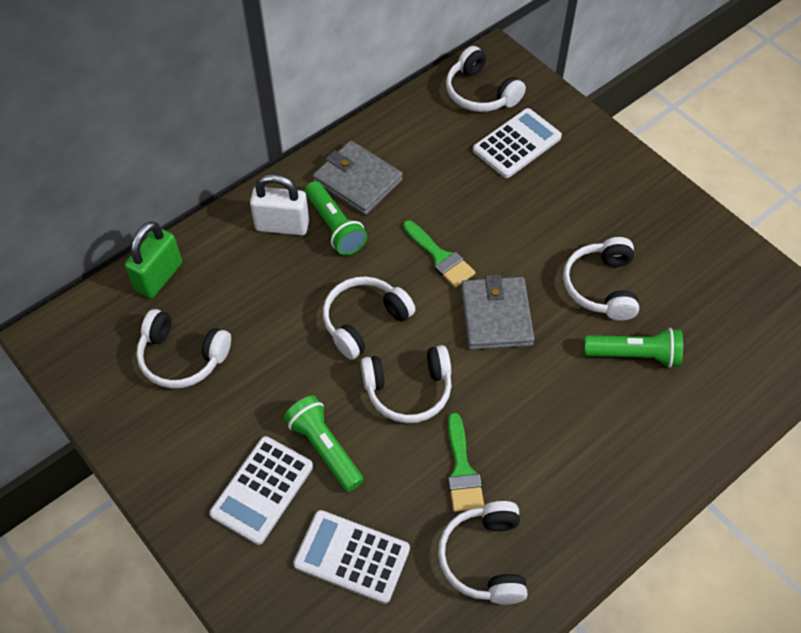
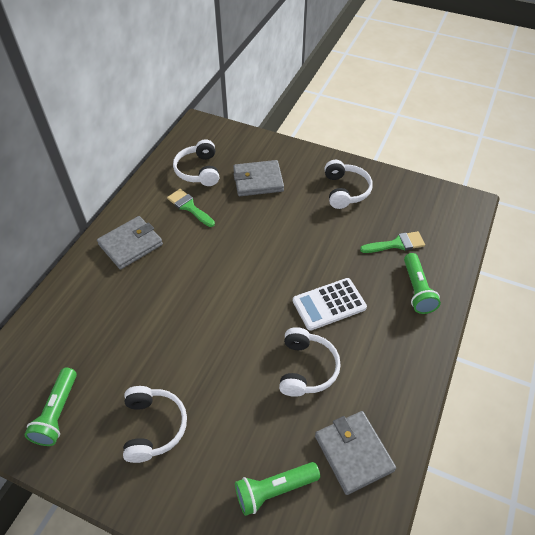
green padlock: 1 -> 0
grey wallet: 2 -> 3
white calculator: 3 -> 1
white headphones: 6 -> 4
white padlock: 1 -> 0

